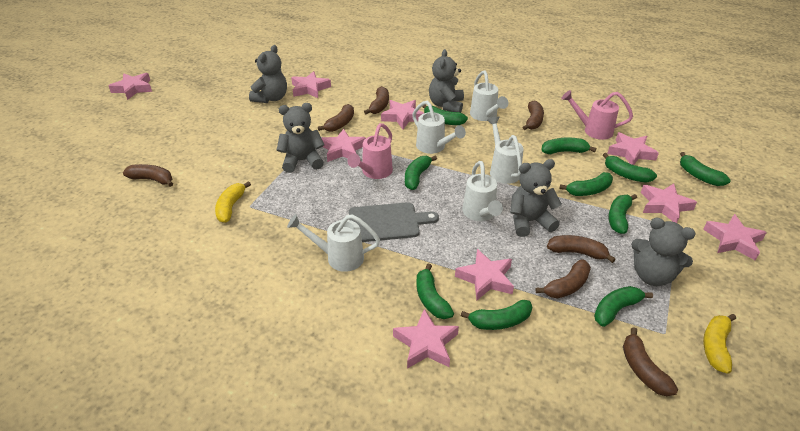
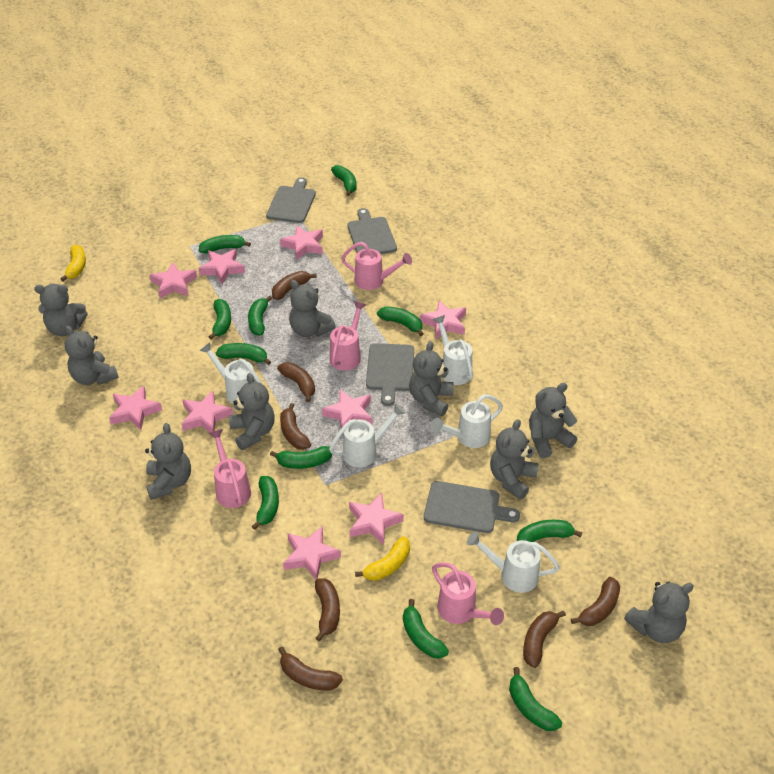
green banana: 10 -> 11
grey cutting board: 1 -> 4
grey teddy bear: 5 -> 9
pink watering can: 2 -> 4

